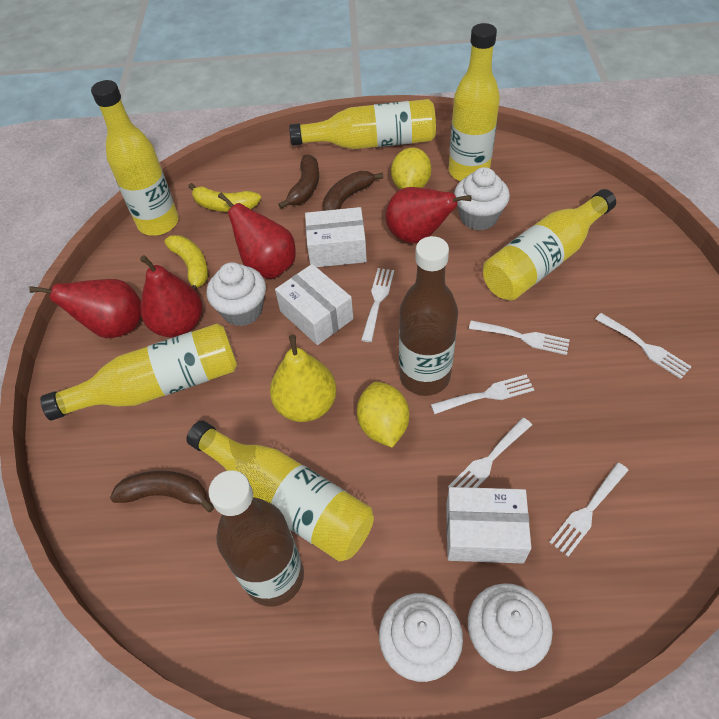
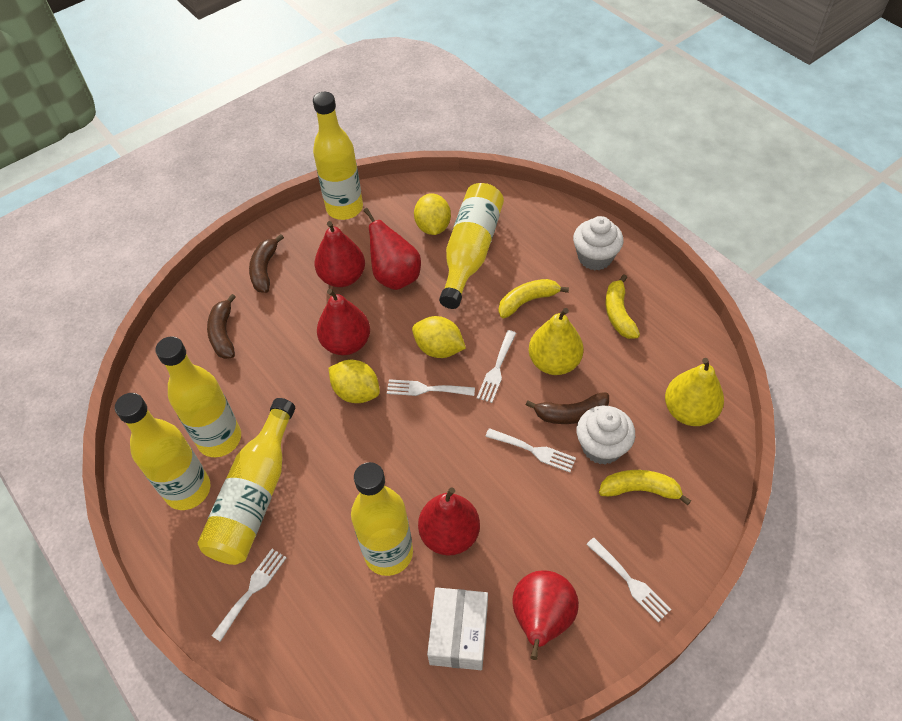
brown bottle: 2 -> 0
red pear: 4 -> 5
white box: 3 -> 1
white cupcake: 4 -> 2
white fork: 6 -> 5
yellow banana: 2 -> 3
yellow lemon: 2 -> 3
yellow pear: 1 -> 2

